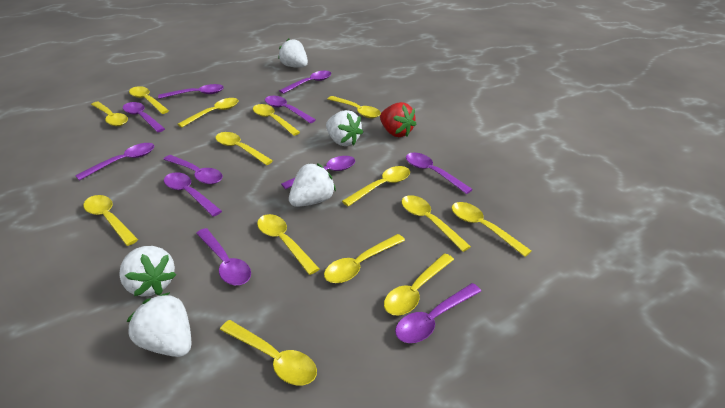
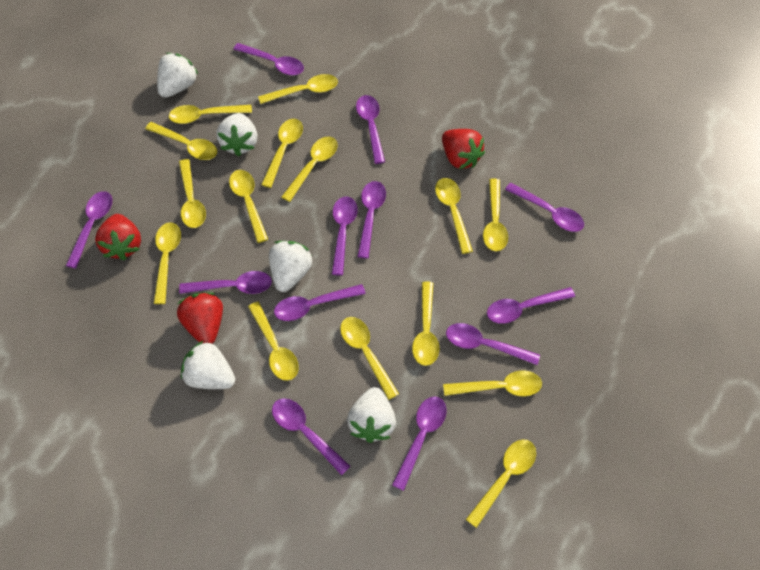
purple spoon: 11 -> 12
red strawberry: 1 -> 3
yellow spoon: 14 -> 15

